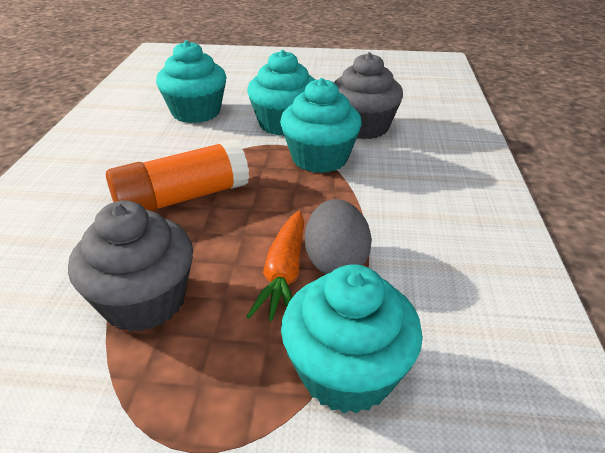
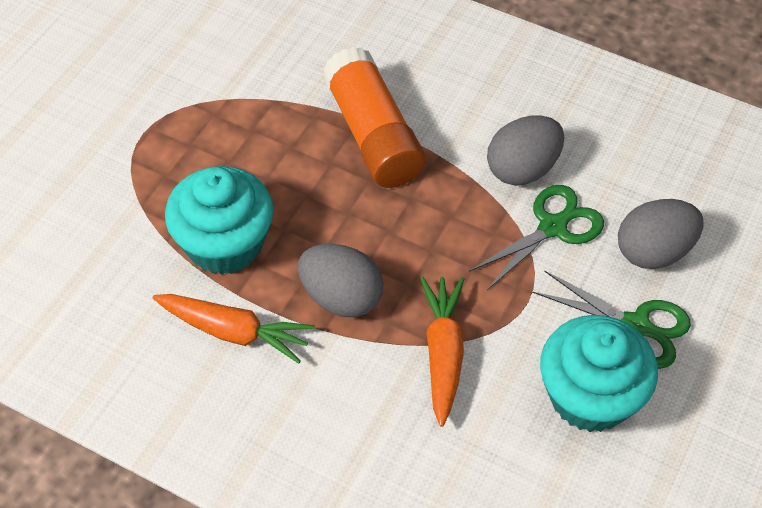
green scissors: 0 -> 2
grey cupcake: 2 -> 0
grey egg: 1 -> 3
orange carrot: 1 -> 2
turquoise cupcake: 4 -> 2

